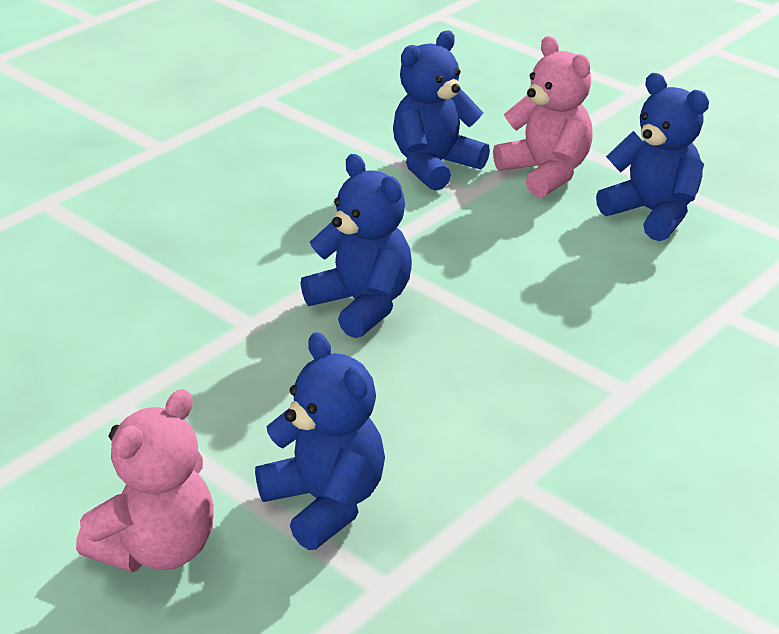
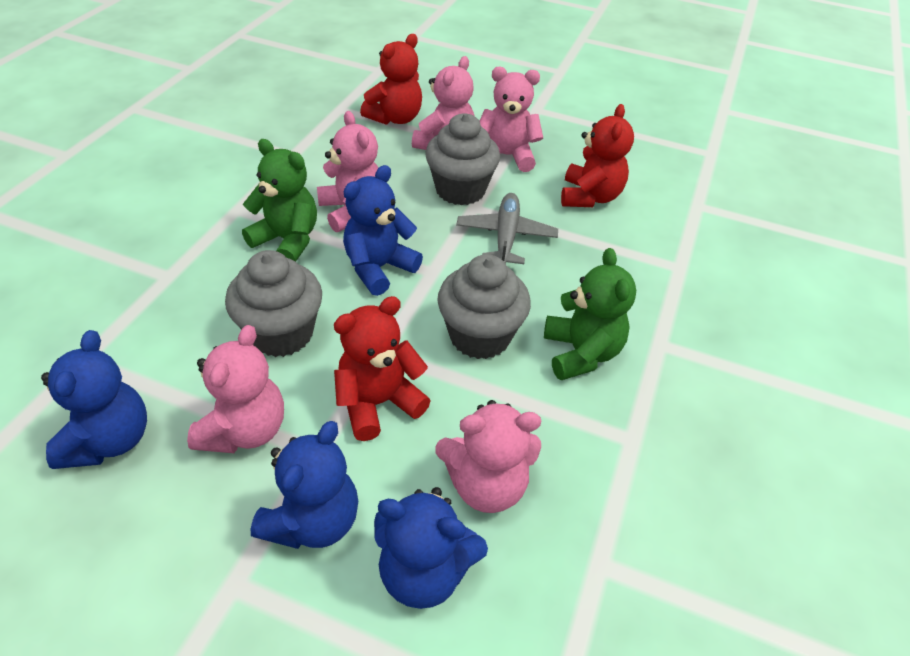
green teddy bear: 0 -> 2
grey cupcake: 0 -> 3
grey plane: 0 -> 1
pink teddy bear: 2 -> 5
red teddy bear: 0 -> 3

